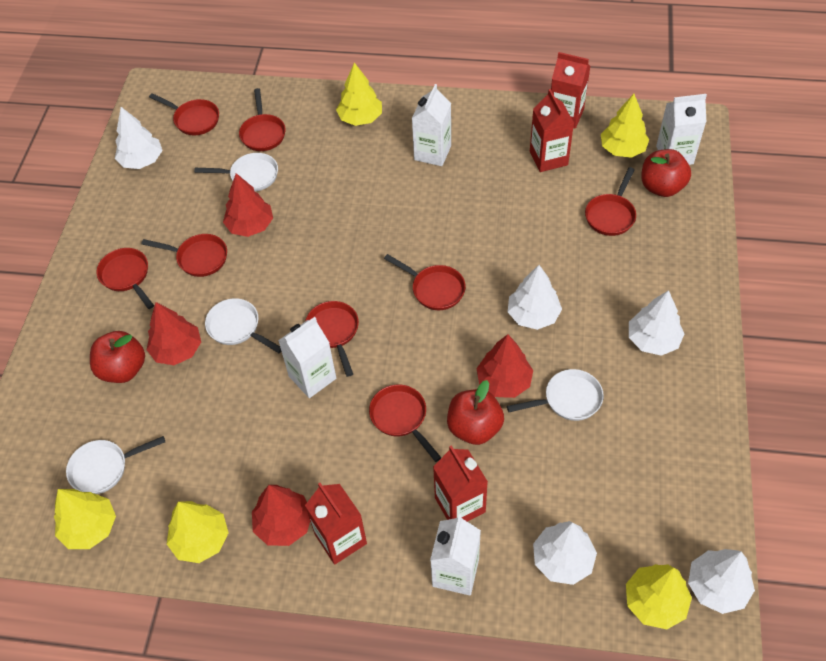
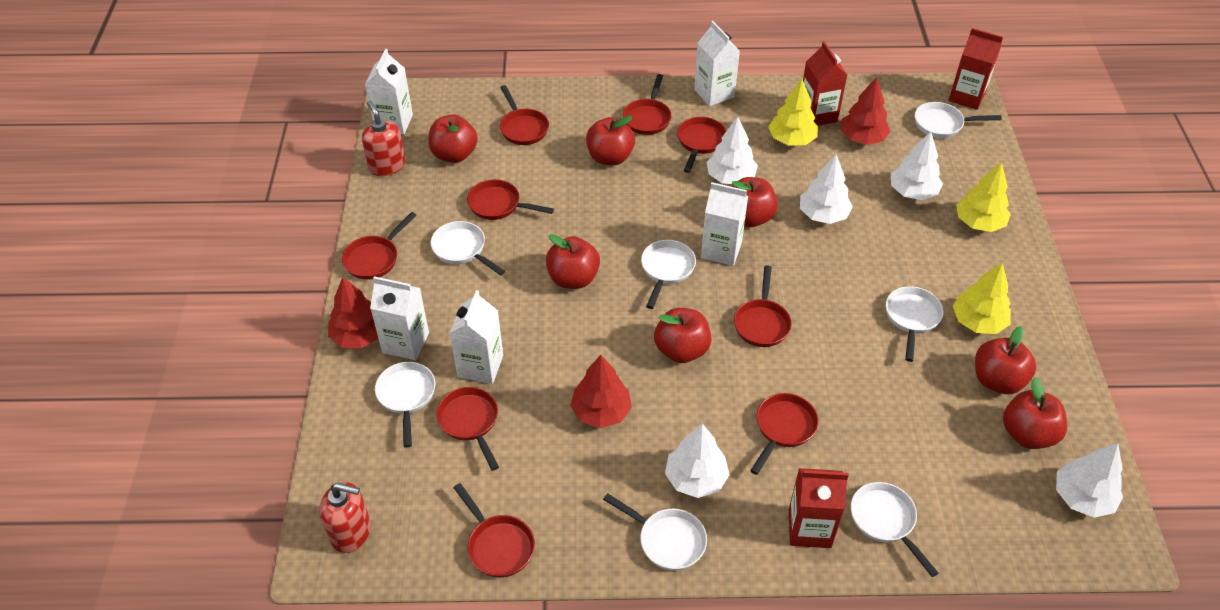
red apple: 3 -> 7
red carton: 4 -> 3
red pan: 8 -> 9
red soap dispenser: 0 -> 2
red tree: 4 -> 3
white carton: 4 -> 5
white pan: 4 -> 7
yellow tree: 5 -> 3

